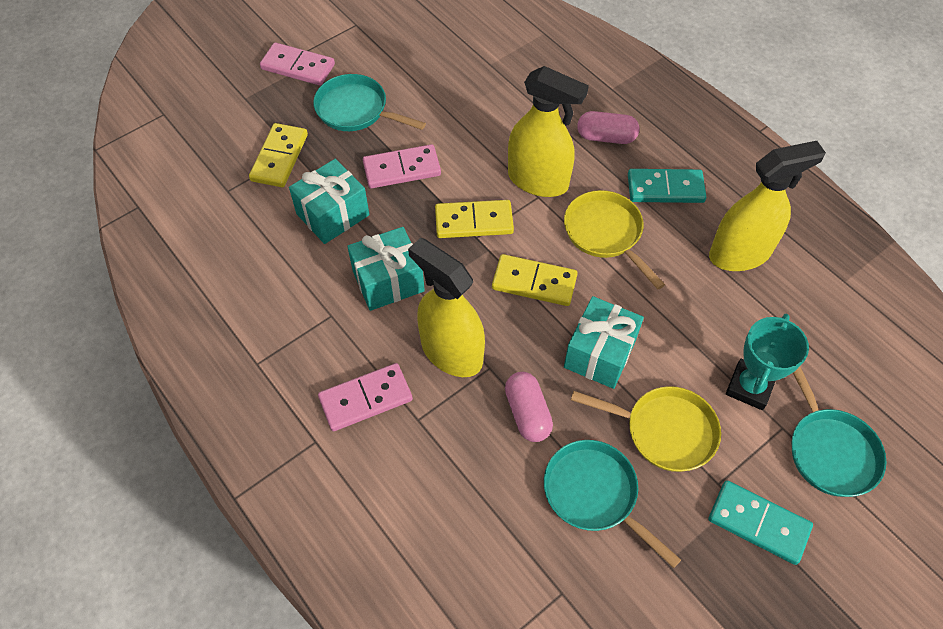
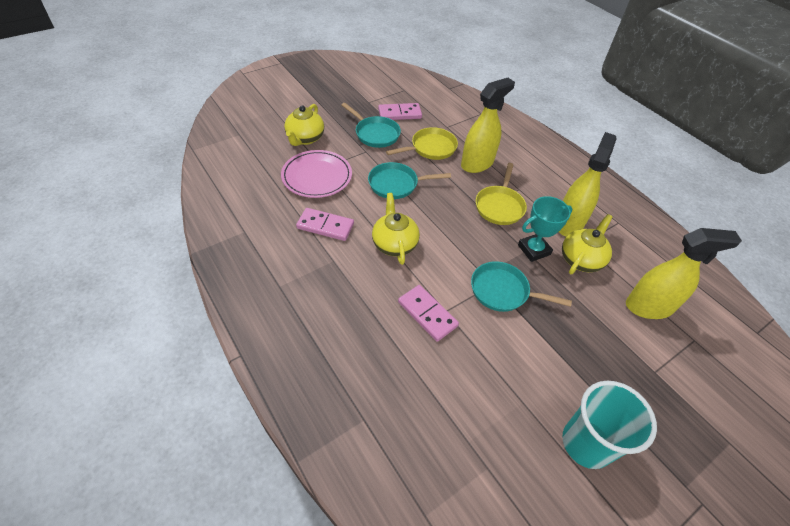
pink capsule: 2 -> 0
pink plate: 0 -> 1
turquoise cup: 0 -> 1
turquoise domino: 2 -> 0
turquoise gift: 3 -> 0
yellow domino: 3 -> 0
yellow teapot: 0 -> 3

